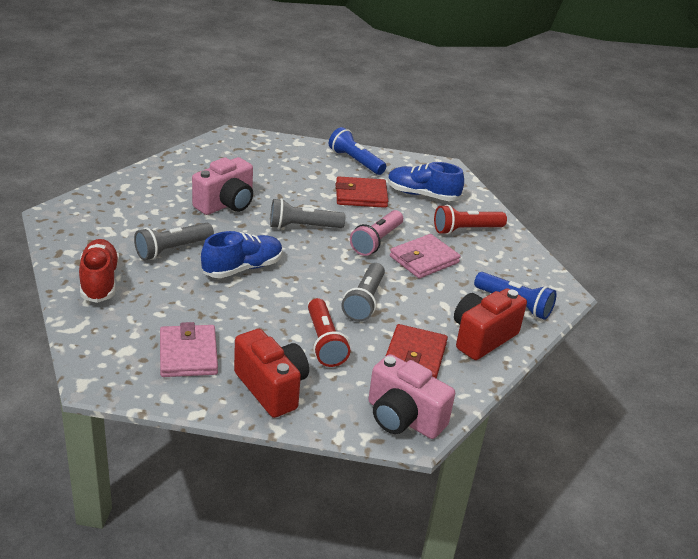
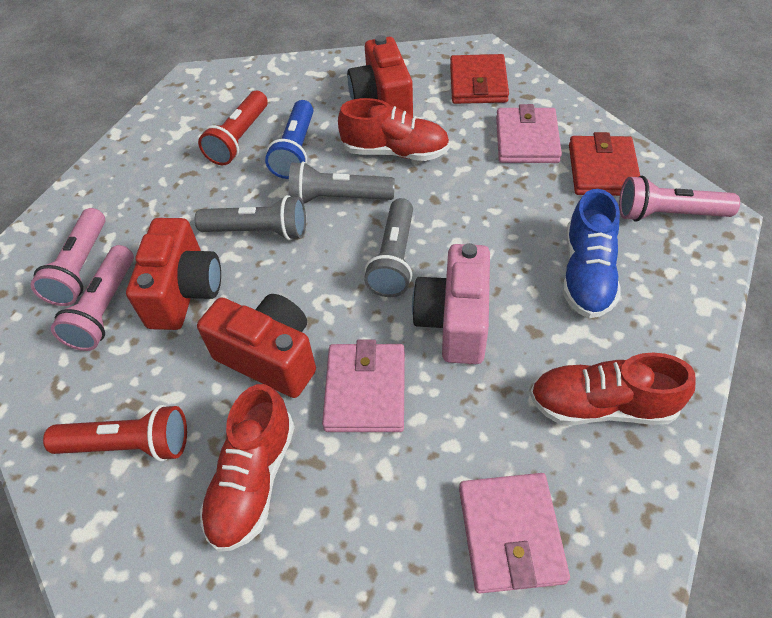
blue flashlight: 2 -> 1
blue shoe: 2 -> 1
pink camera: 2 -> 1
pink flashlight: 1 -> 3
pink wallet: 2 -> 3
red camera: 2 -> 3
red shoe: 1 -> 3

